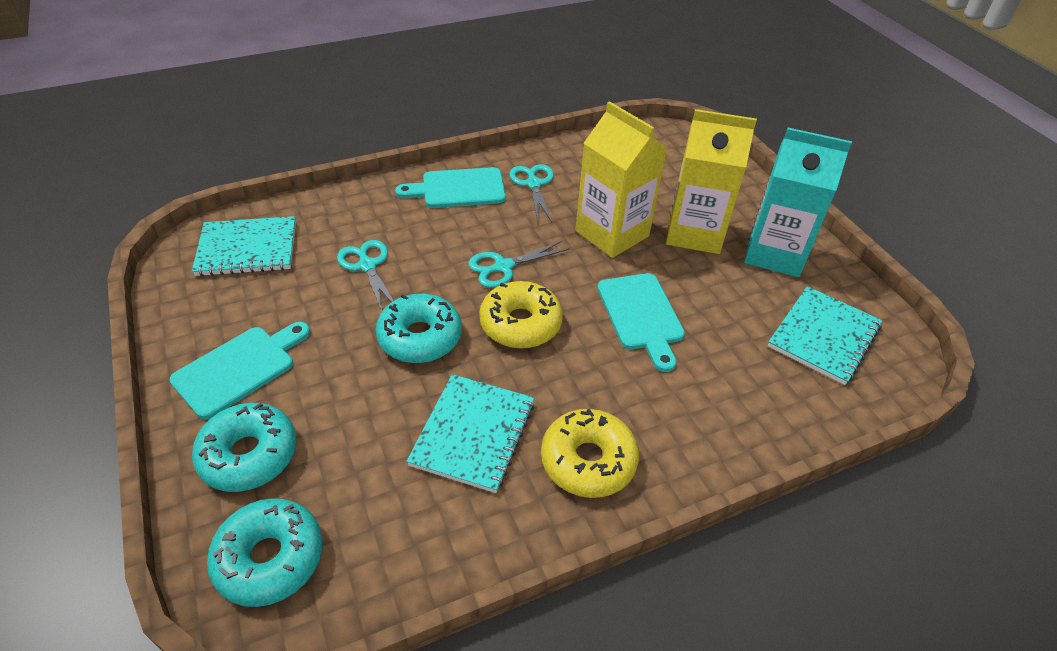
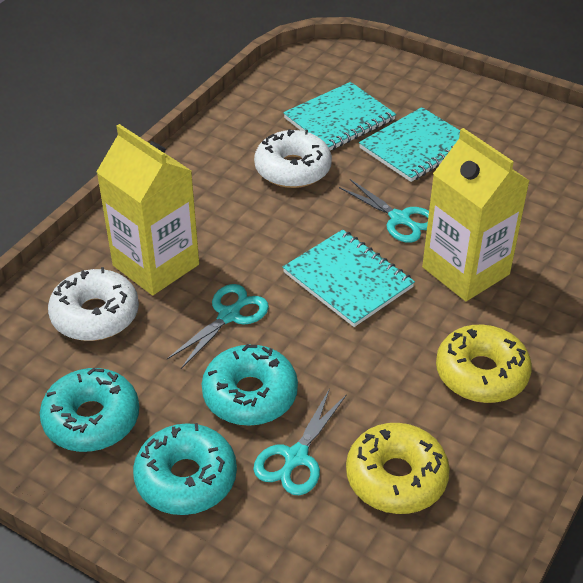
turquoise carton: 1 -> 0
turquoise cutting board: 3 -> 0
white donut: 0 -> 2

